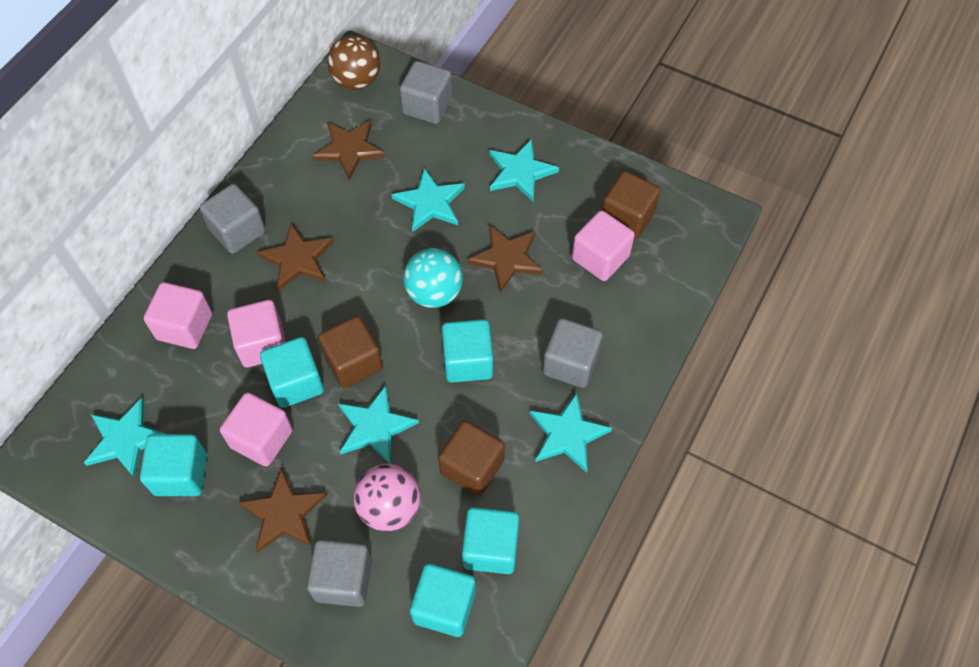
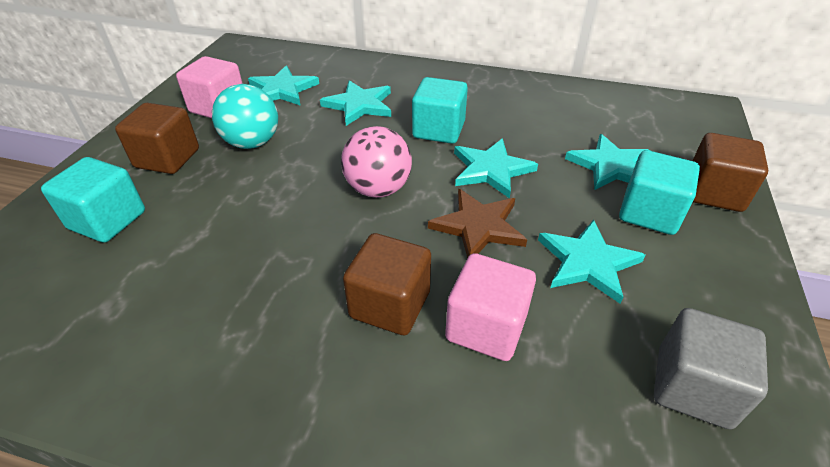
brown ball: 1 -> 0
brown star: 4 -> 1
grey cube: 4 -> 1
pink cube: 4 -> 2
turquoise cube: 5 -> 3

